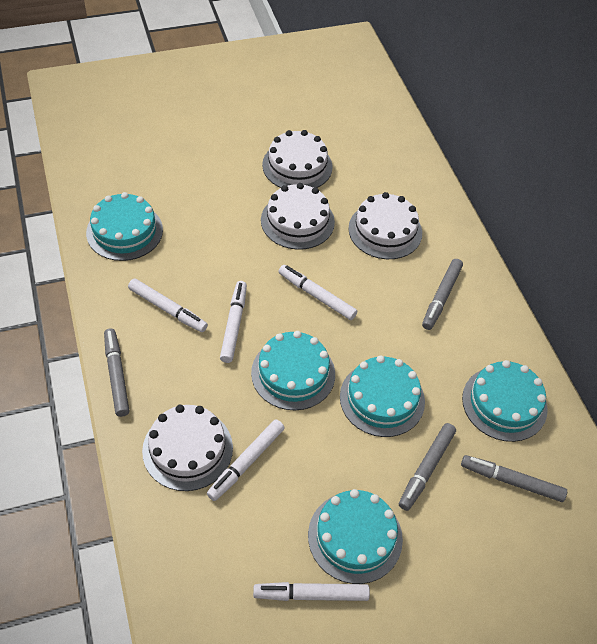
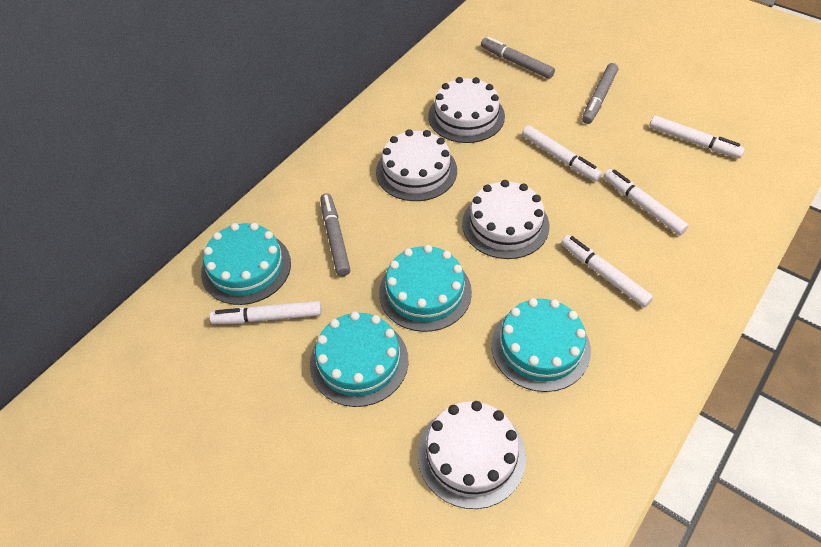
grey marker: 4 -> 3
turquoise cake: 5 -> 4

